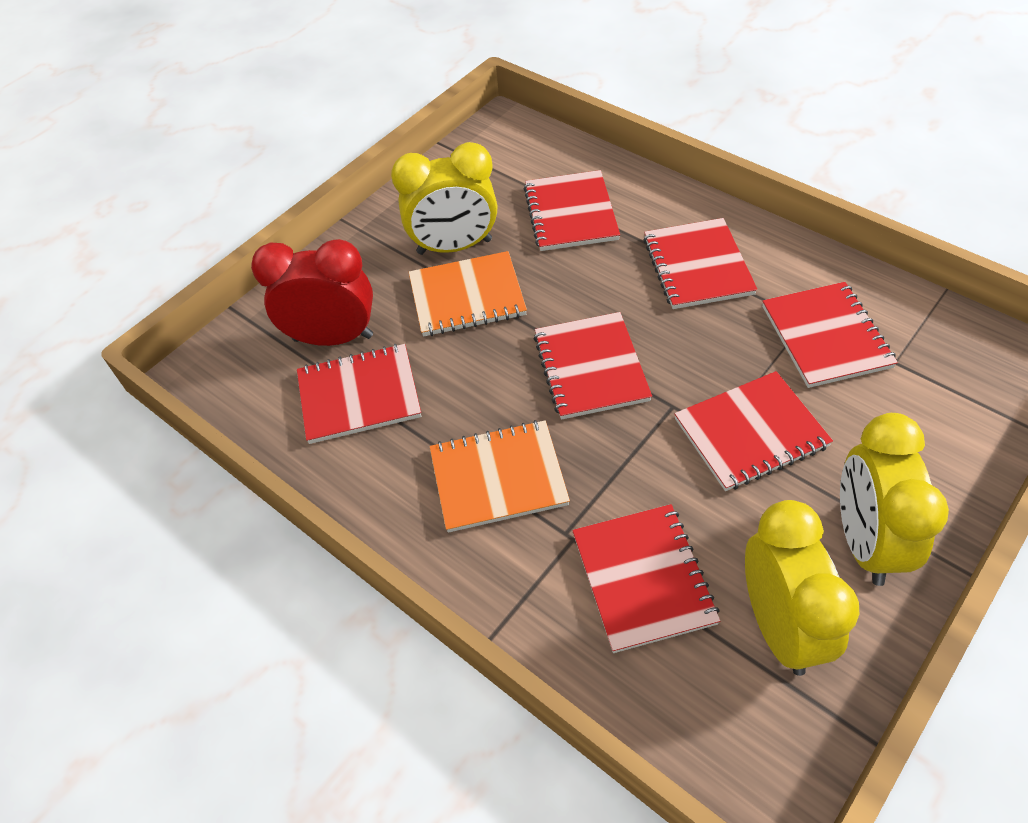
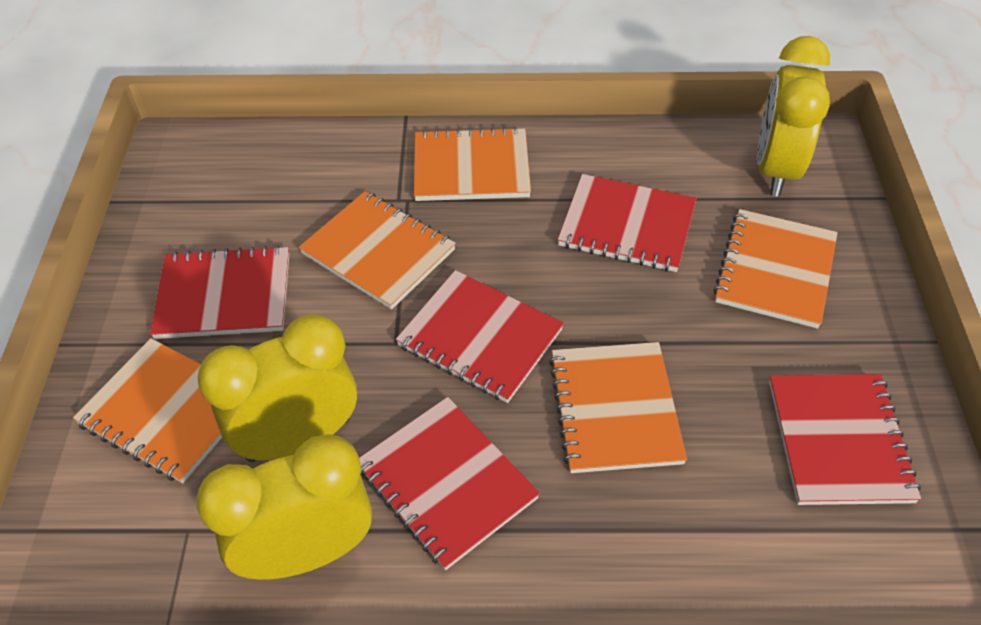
orange notebook: 2 -> 5
red clock: 1 -> 0
red notebook: 7 -> 5

